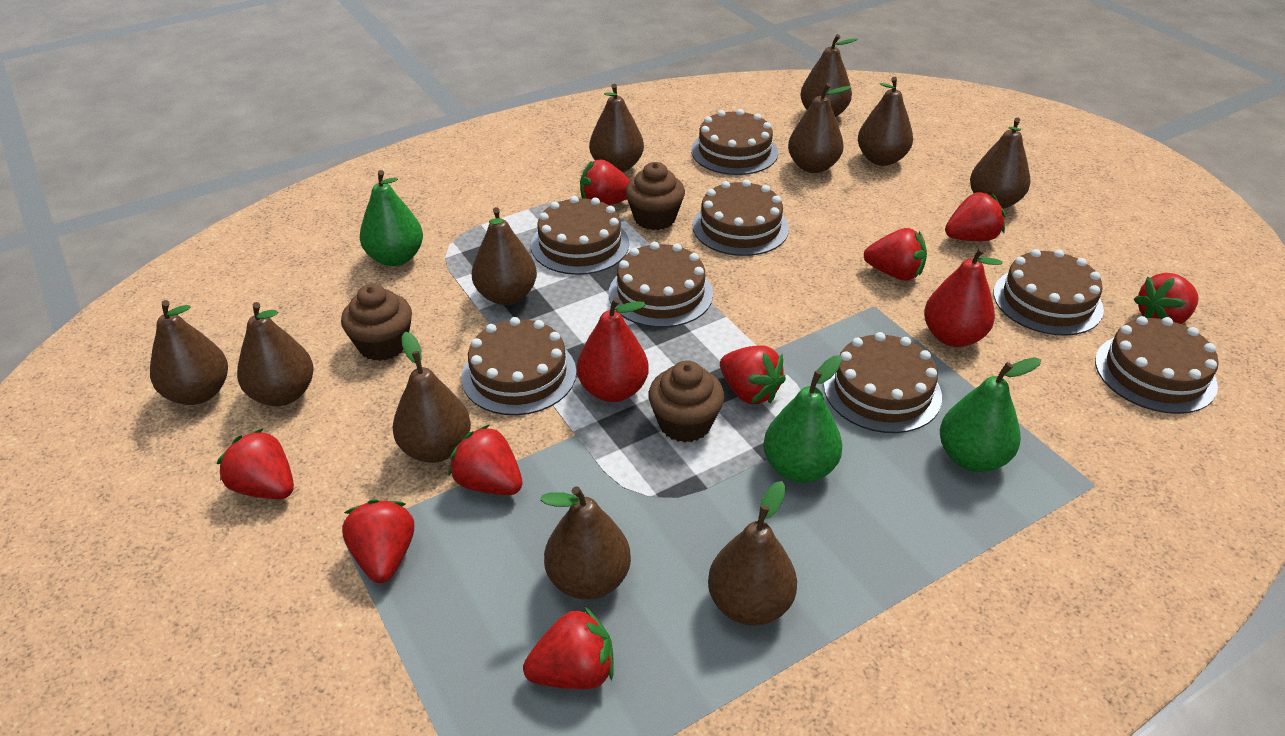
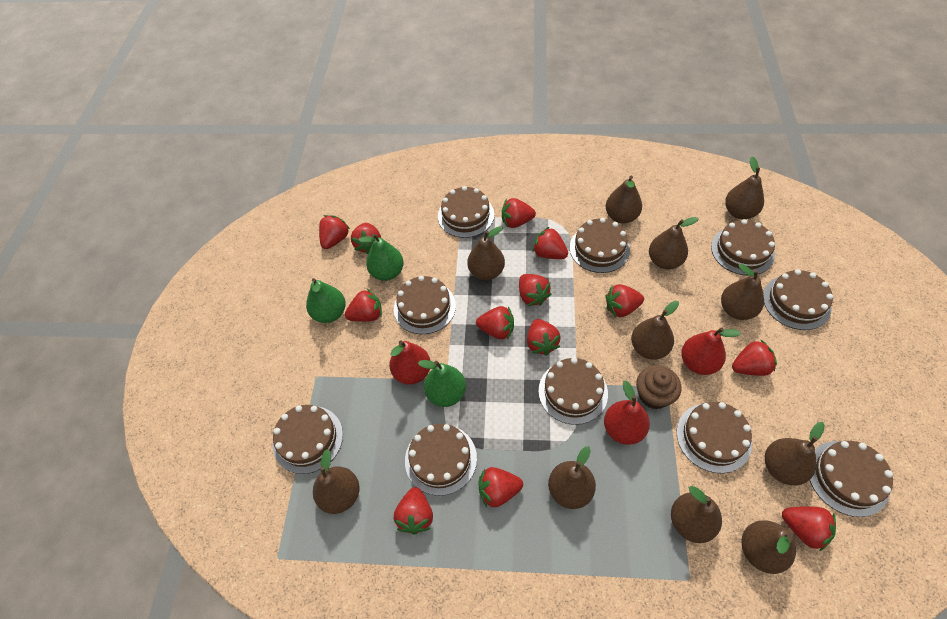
brown cake: 8 -> 10
brown cupcake: 3 -> 1
red pear: 2 -> 3
red strawberry: 9 -> 13

